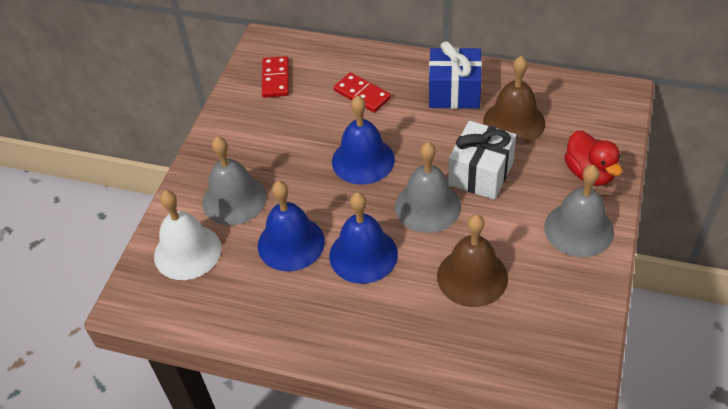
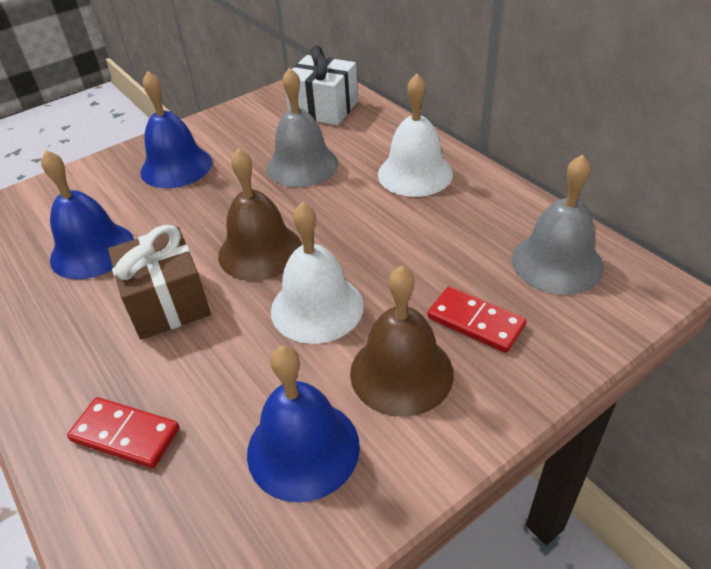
blue gift: 1 -> 0
brown gift: 0 -> 1
grey bell: 3 -> 2
red duck: 1 -> 0
white bell: 1 -> 2

